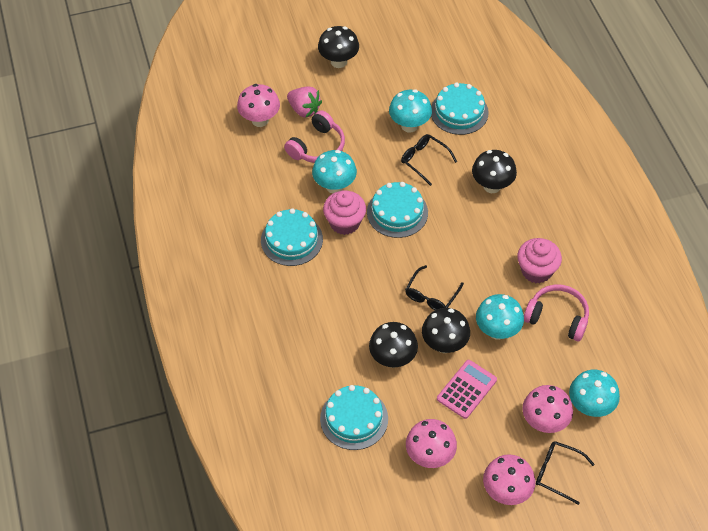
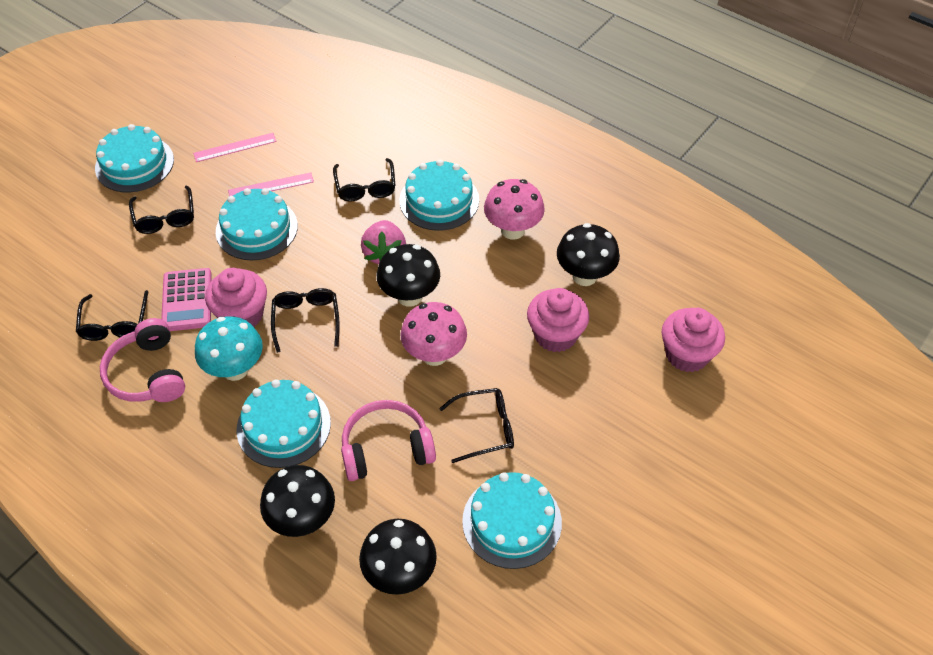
black glasses: 3 -> 5
pink cupcake: 2 -> 3
pink mushroom: 4 -> 2
pink ruler: 0 -> 2
turquoise cake: 4 -> 5
turquoise mushroom: 4 -> 1

